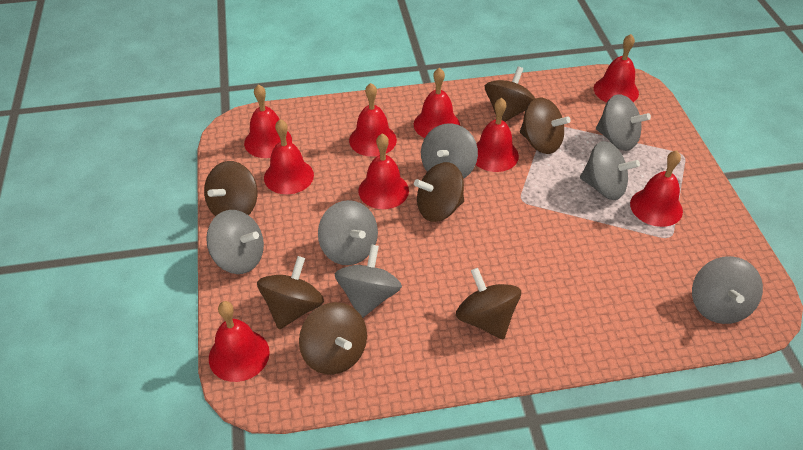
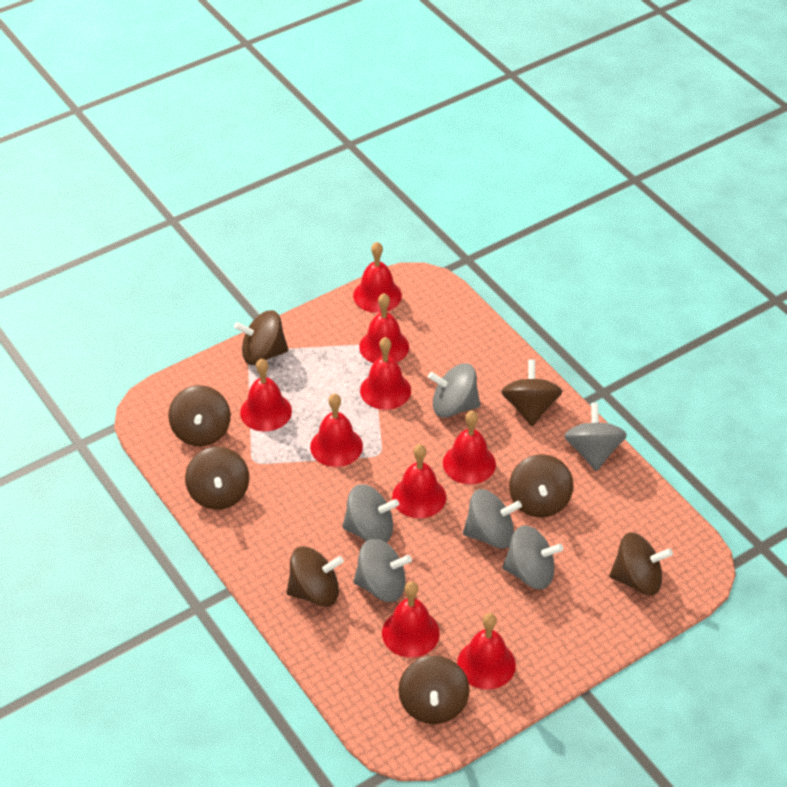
brown spinning top: 7 -> 8
grey spinning top: 7 -> 6

